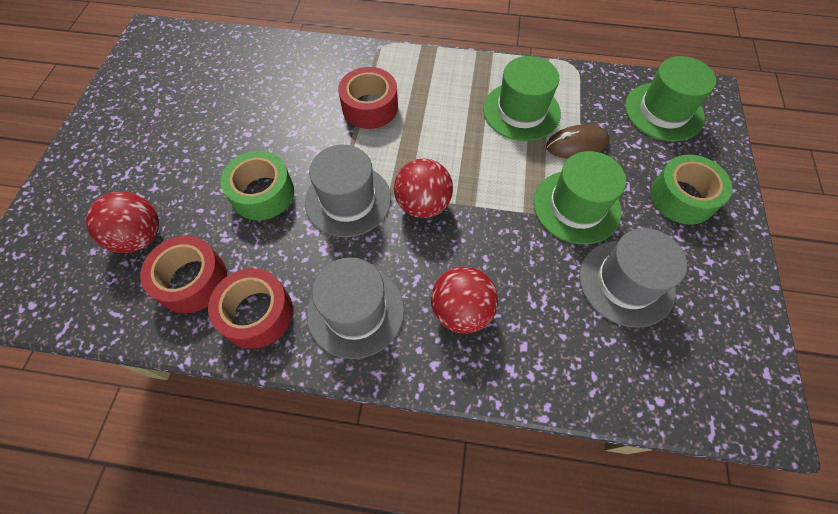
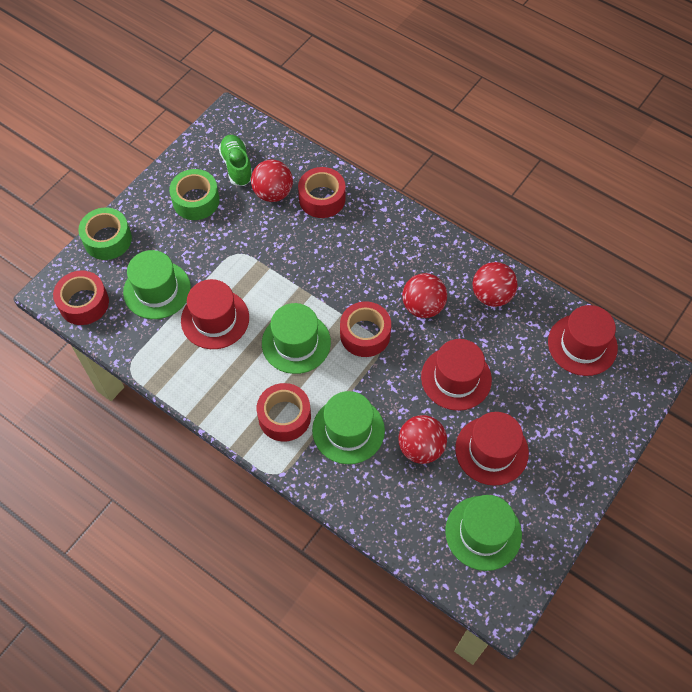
brown mouse: 1 -> 0
green hat: 3 -> 4
green shoe: 0 -> 1
grey hat: 3 -> 0
red ball: 3 -> 4
red hat: 0 -> 4
red tape: 3 -> 4

